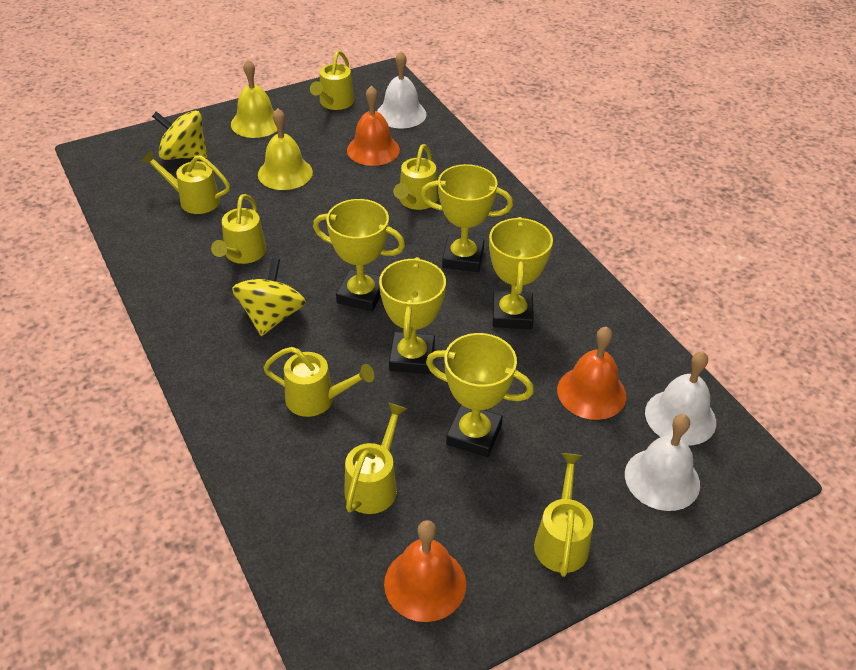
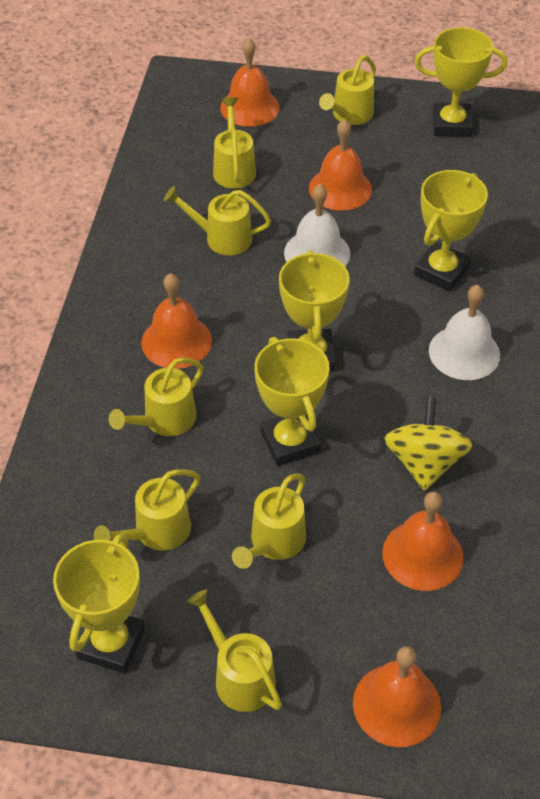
orange bell: 3 -> 5
white bell: 3 -> 2
yellow bell: 2 -> 0
yellow spinning top: 2 -> 1

